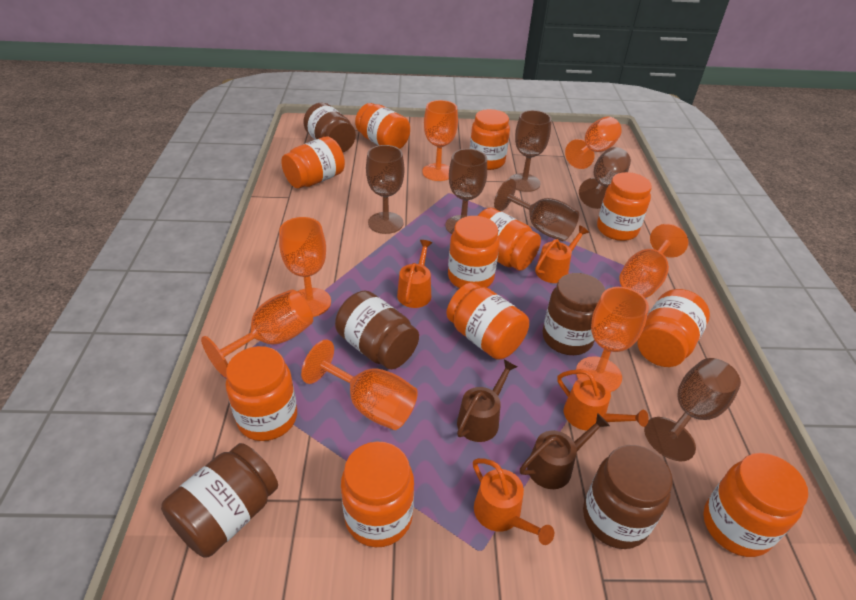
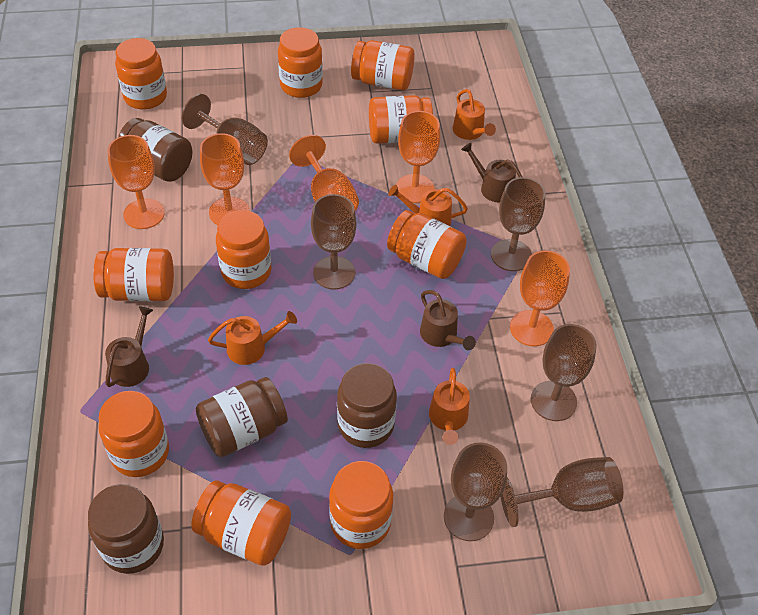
brown jar: 5 -> 4
brown watering can: 2 -> 3
orange goblet: 7 -> 5
orange jar: 11 -> 10

